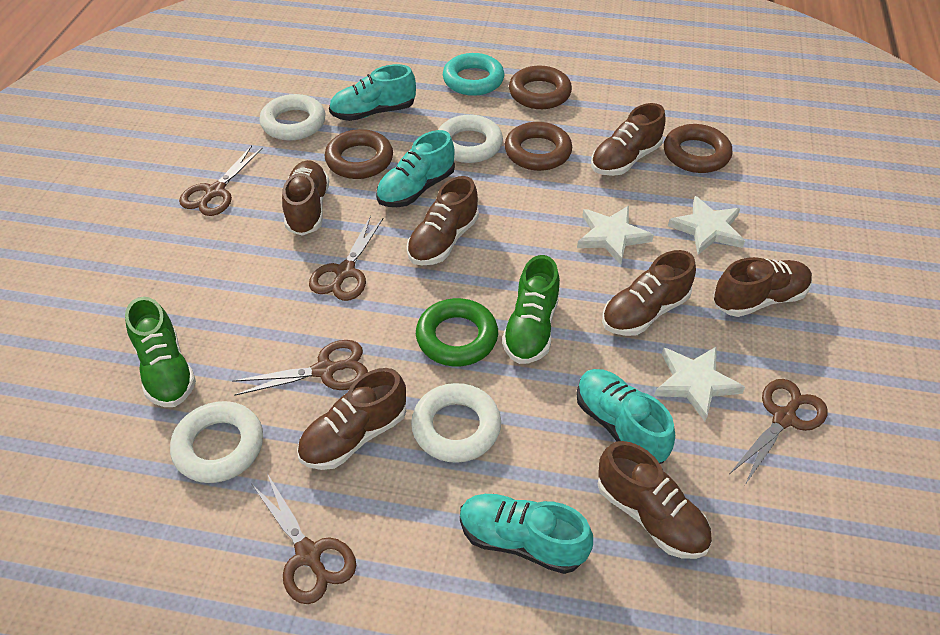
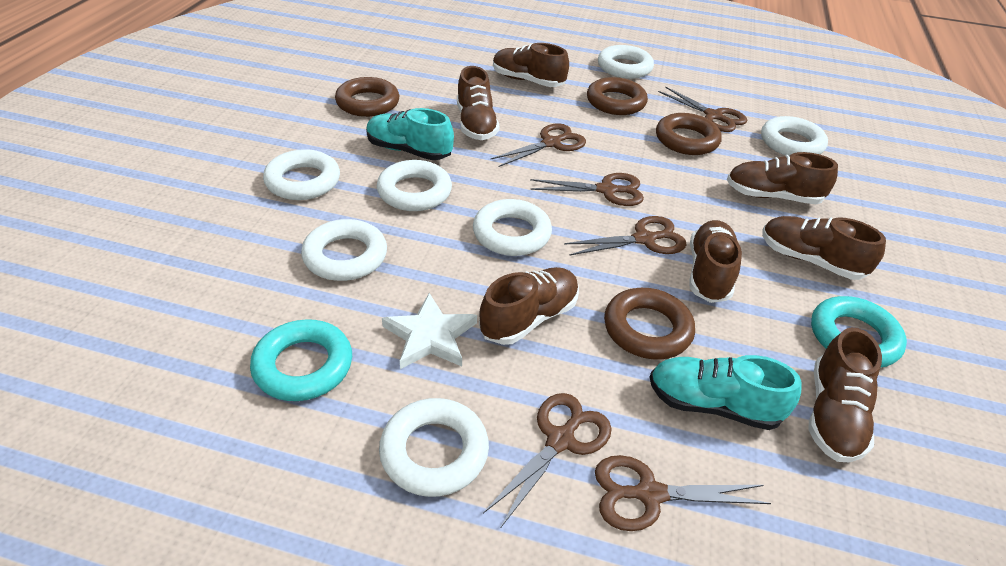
brown scissors: 5 -> 6
green ring: 1 -> 0
green shoe: 2 -> 0
turquoise ring: 1 -> 2
turquoise shoe: 4 -> 2
white ring: 4 -> 7
white star: 3 -> 1

